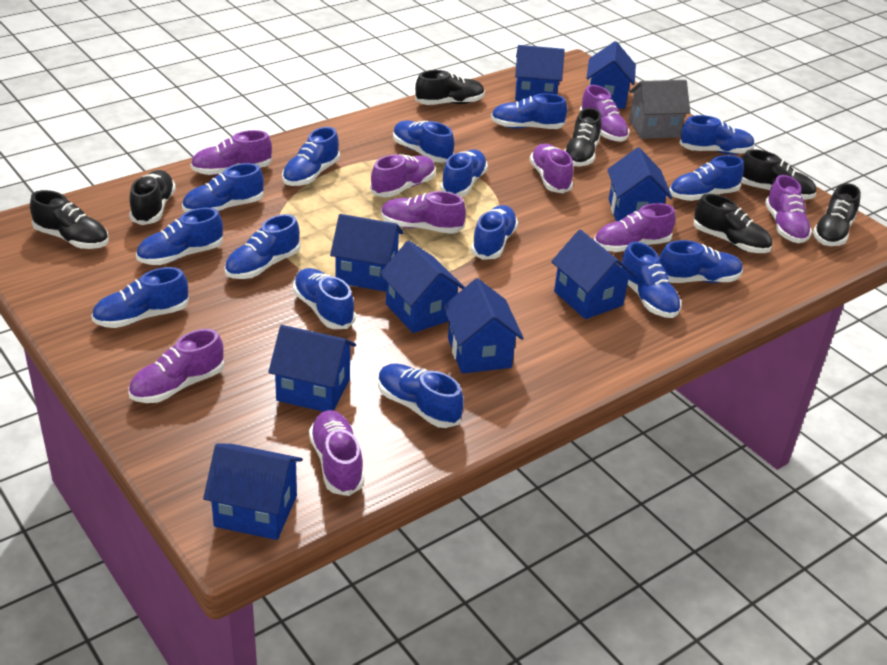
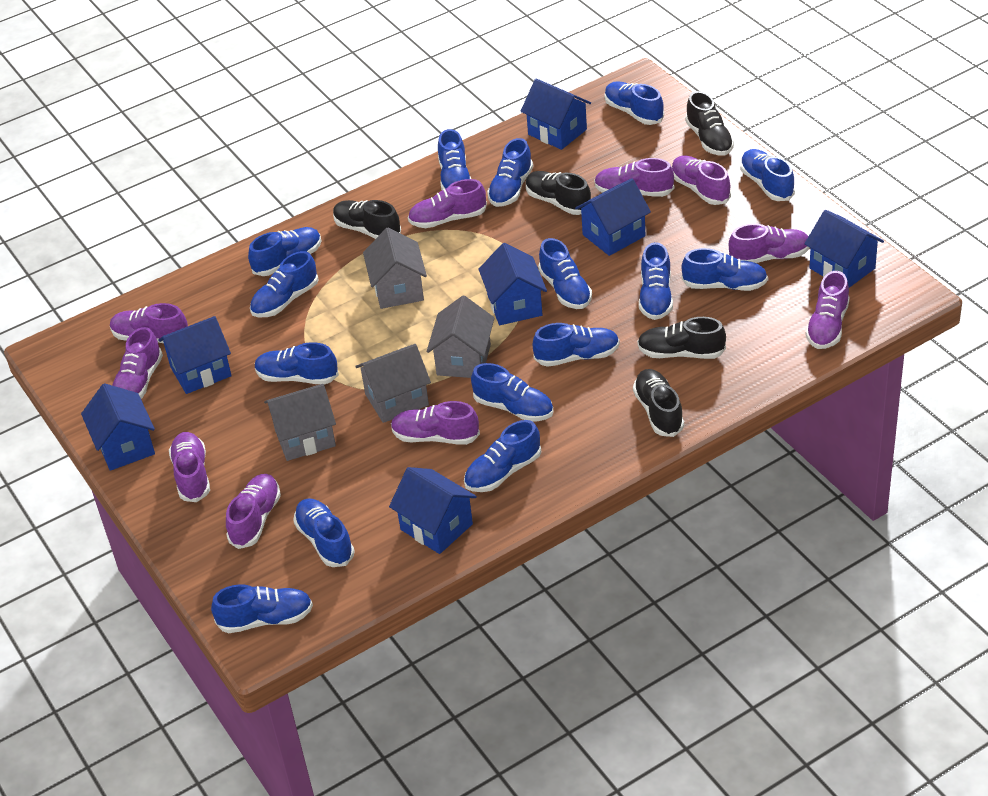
black shoe: 7 -> 5
blue house: 9 -> 7
grey house: 1 -> 4
purple shoe: 9 -> 10

